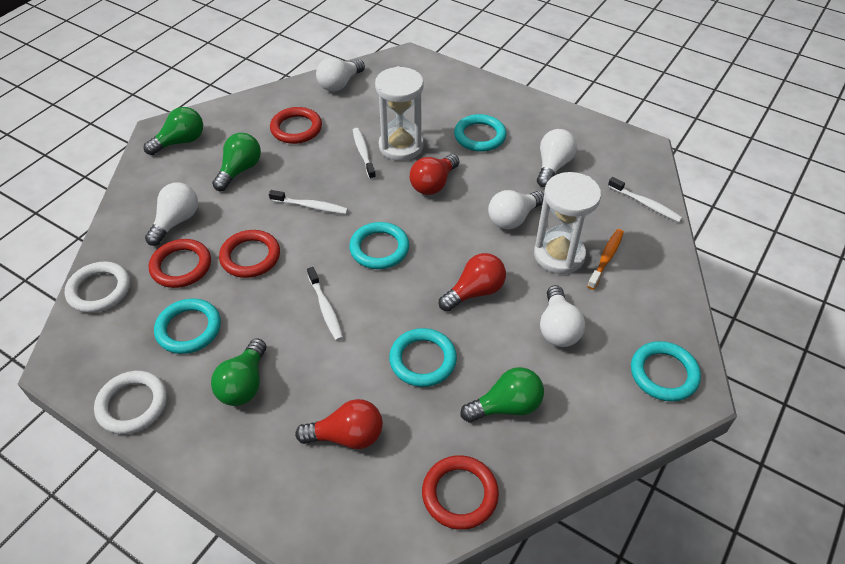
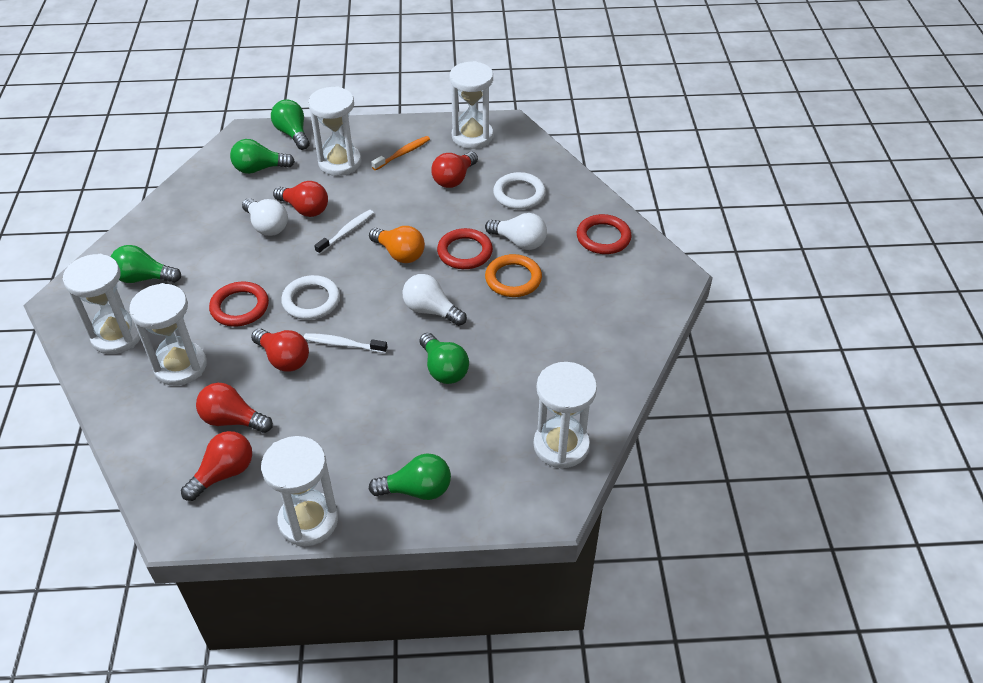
green light bulb: 4 -> 5
orange light bulb: 0 -> 1
orange ring: 0 -> 1
red light bulb: 3 -> 5
red ring: 4 -> 3
turquoise ring: 5 -> 0
white hourglass: 2 -> 6
white light bulb: 5 -> 3
white toothbrush: 4 -> 2

